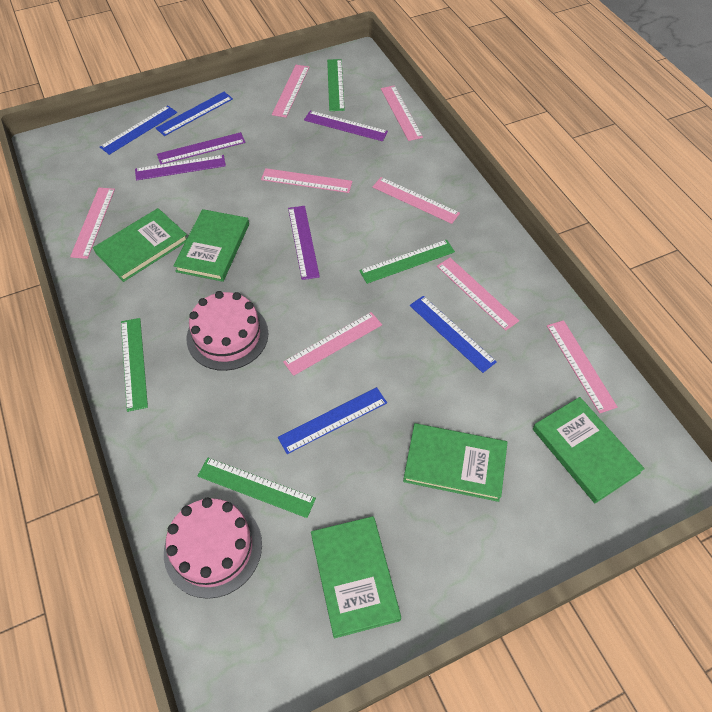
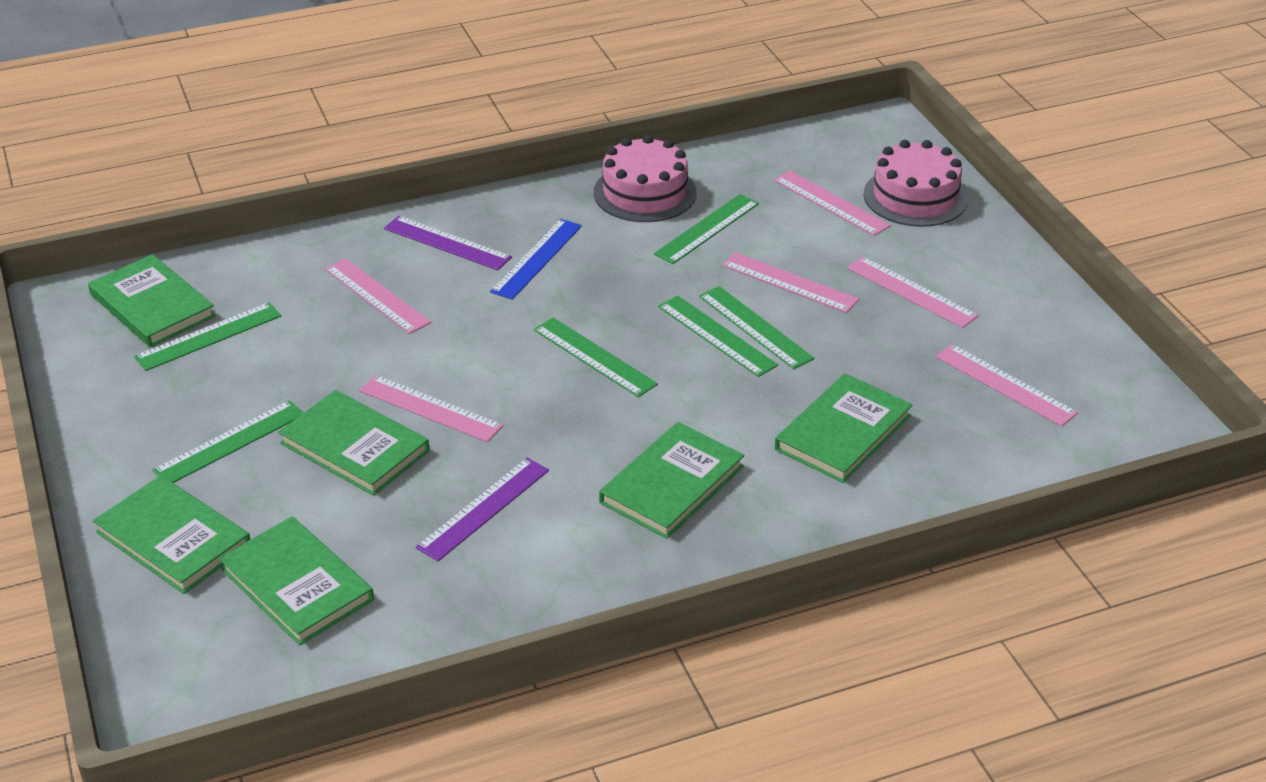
blue ruler: 4 -> 1
green book: 5 -> 6
green ruler: 4 -> 6
pink ruler: 8 -> 6
purple ruler: 4 -> 2

